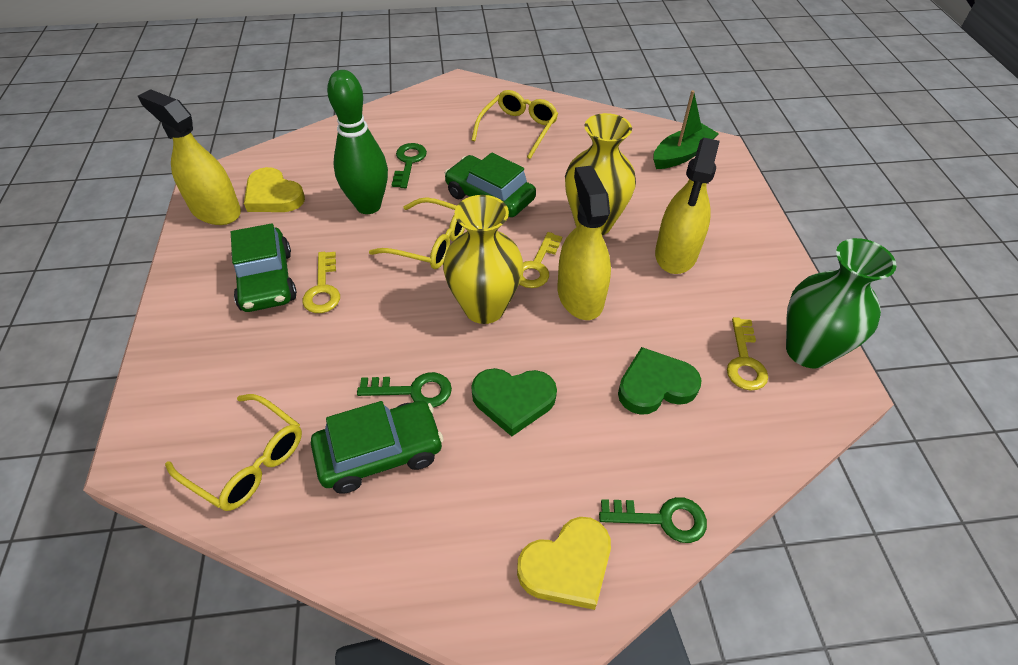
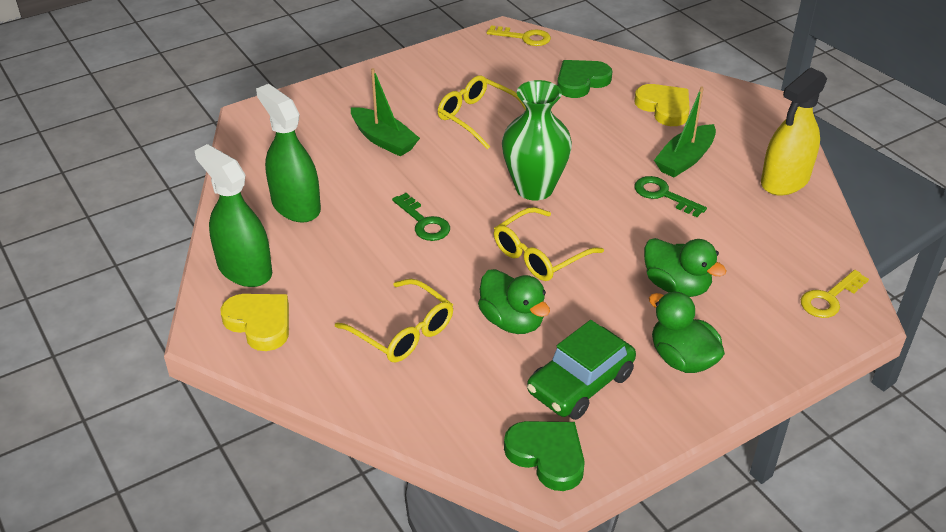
green boat: 1 -> 2
green bowling pin: 1 -> 0
green car: 3 -> 1
green duck: 0 -> 3
green key: 3 -> 2
green spray bottle: 0 -> 2
yellow key: 3 -> 2
yellow spray bottle: 3 -> 1
yellow vase: 2 -> 0

